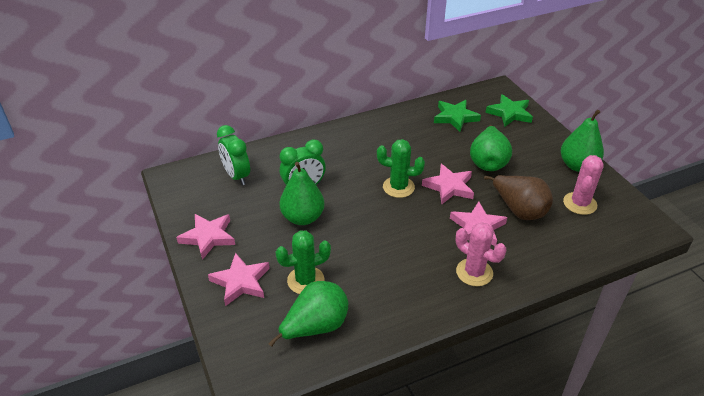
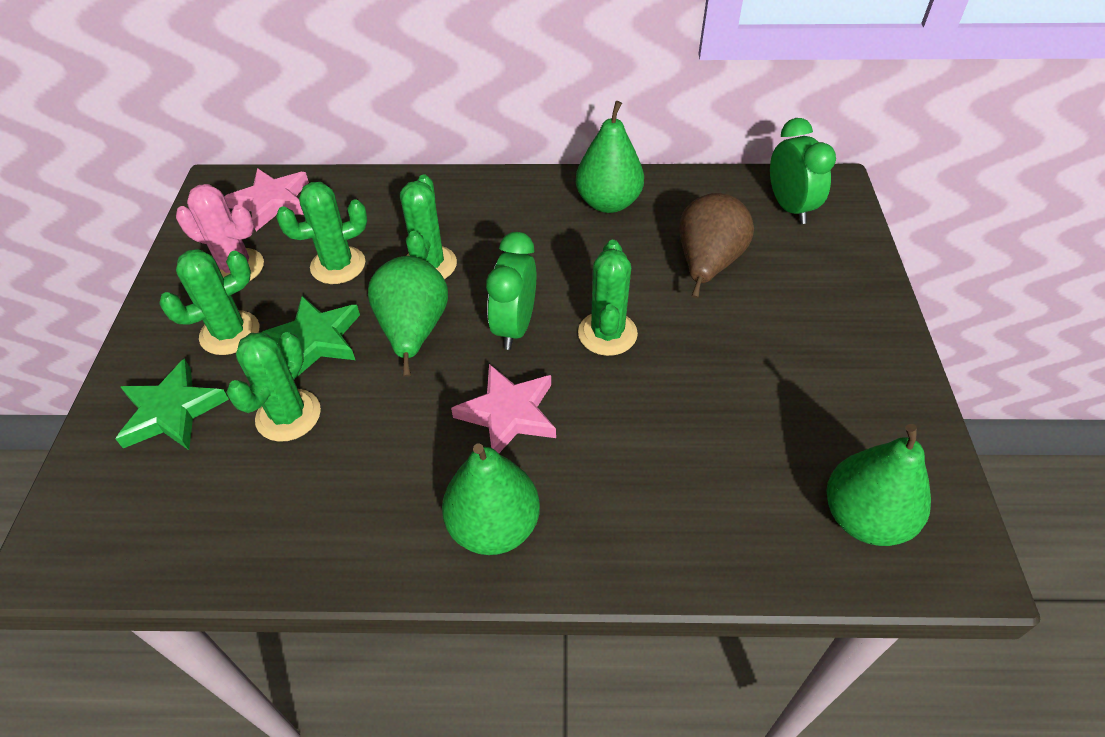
green cactus: 2 -> 5
pink cactus: 2 -> 1
pink star: 4 -> 2

